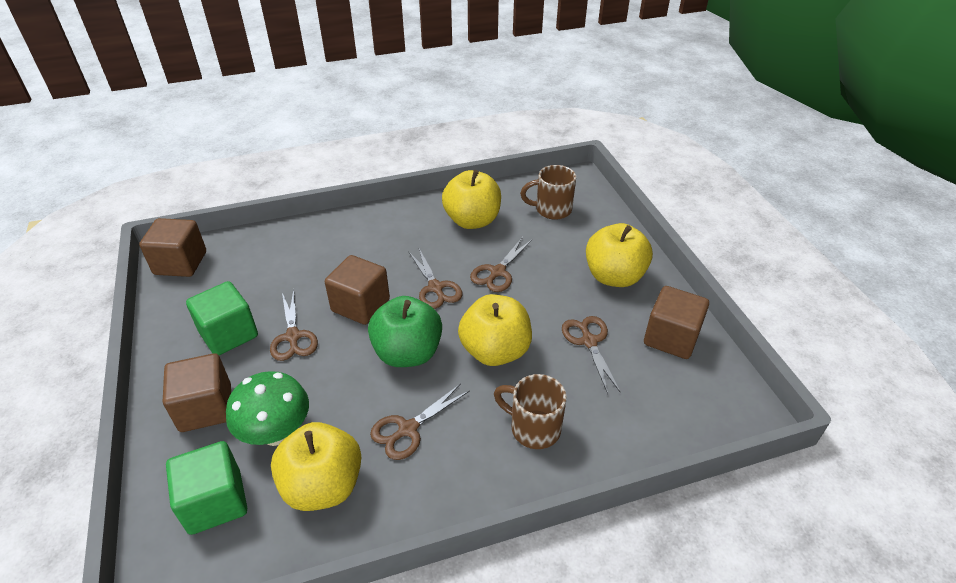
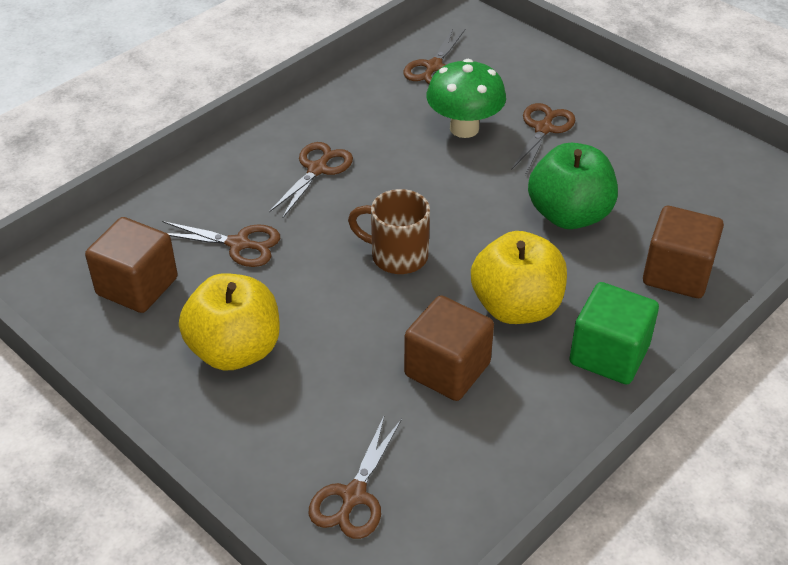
brown cube: 4 -> 3
brown mug: 2 -> 1
green cube: 2 -> 1
yellow apple: 4 -> 2

